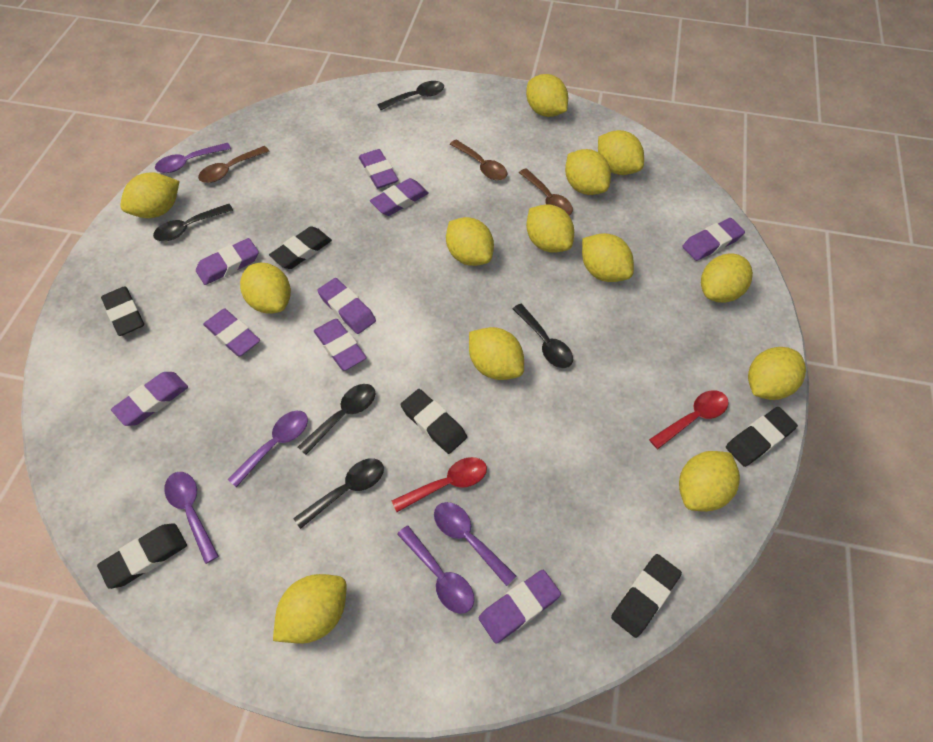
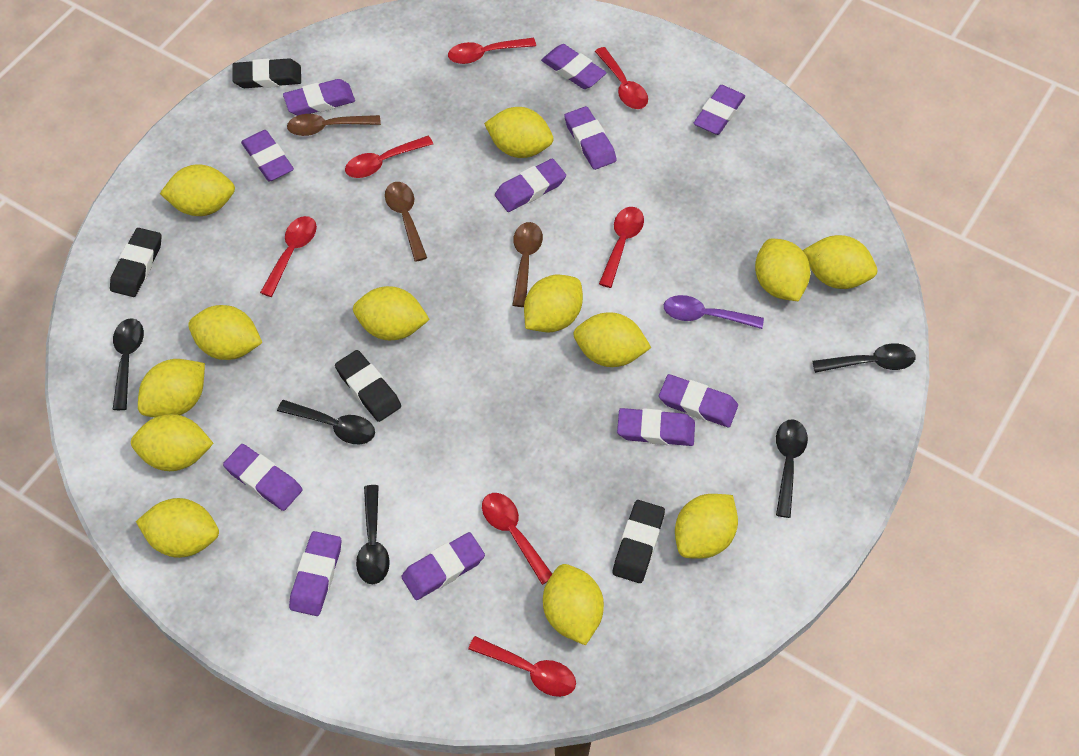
black eraser: 6 -> 4
purple eraser: 9 -> 11
purple spoon: 5 -> 1
red spoon: 2 -> 7

